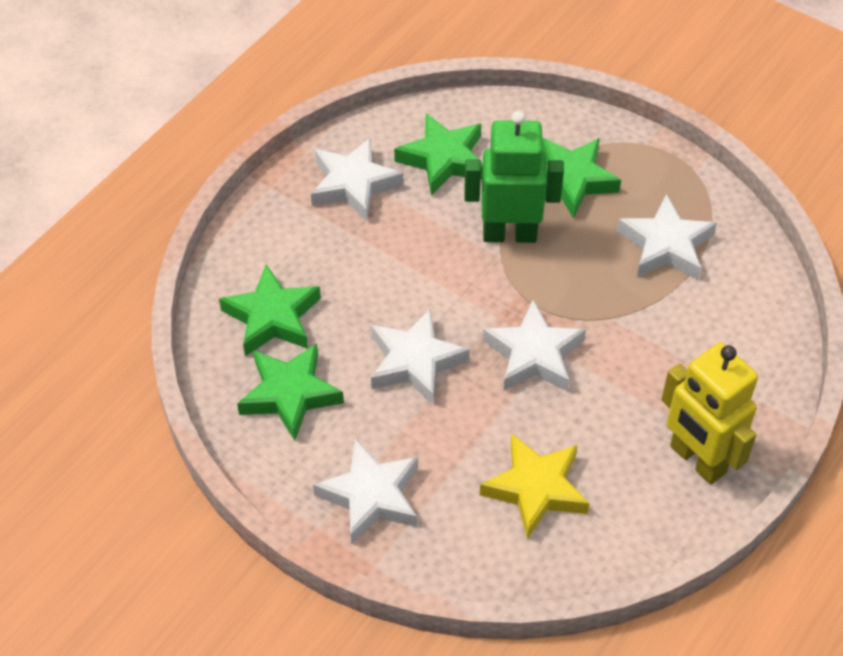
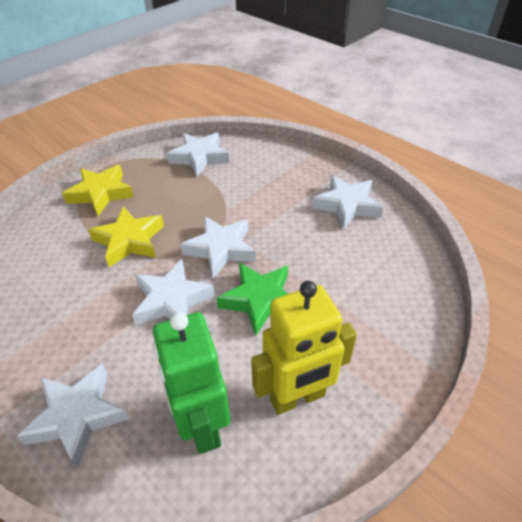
green star: 4 -> 1
yellow star: 1 -> 2

